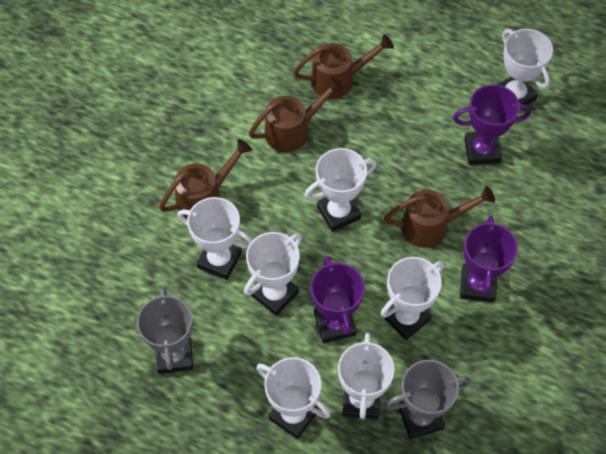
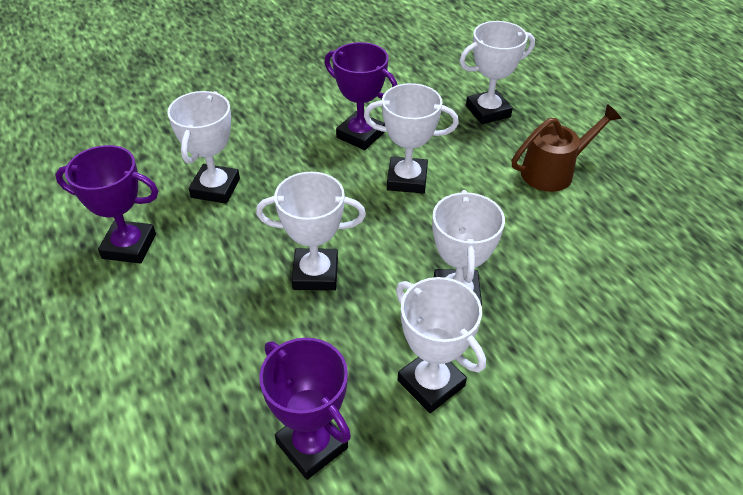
brown watering can: 4 -> 1
grey trophy: 2 -> 0
white trophy: 7 -> 6

